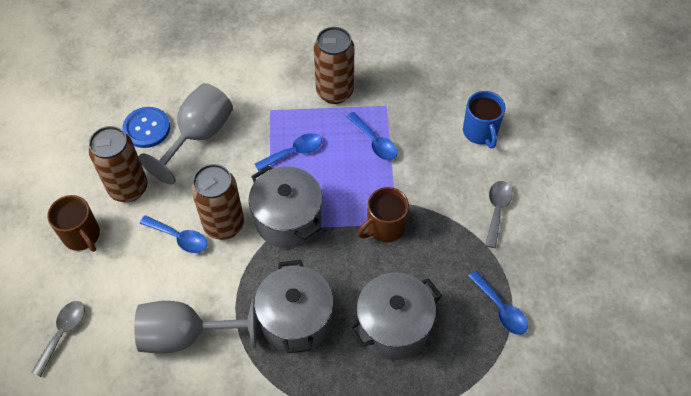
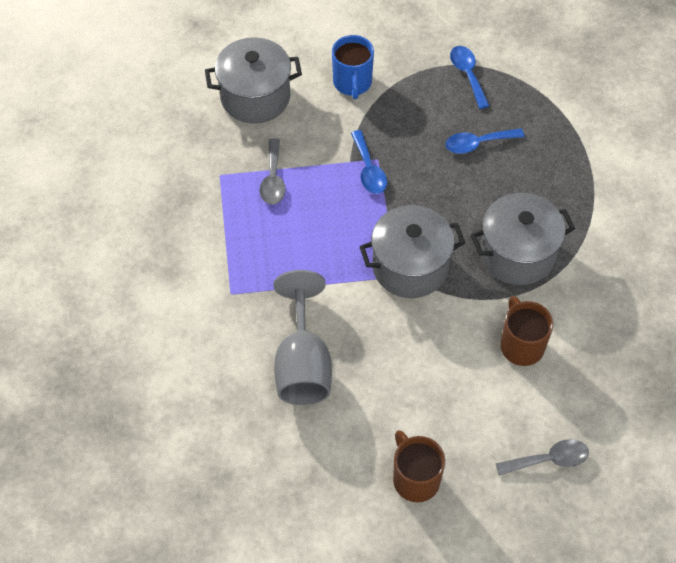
blue button: 1 -> 0
blue spoon: 4 -> 3
brown can: 3 -> 0
grey goblet: 2 -> 1

